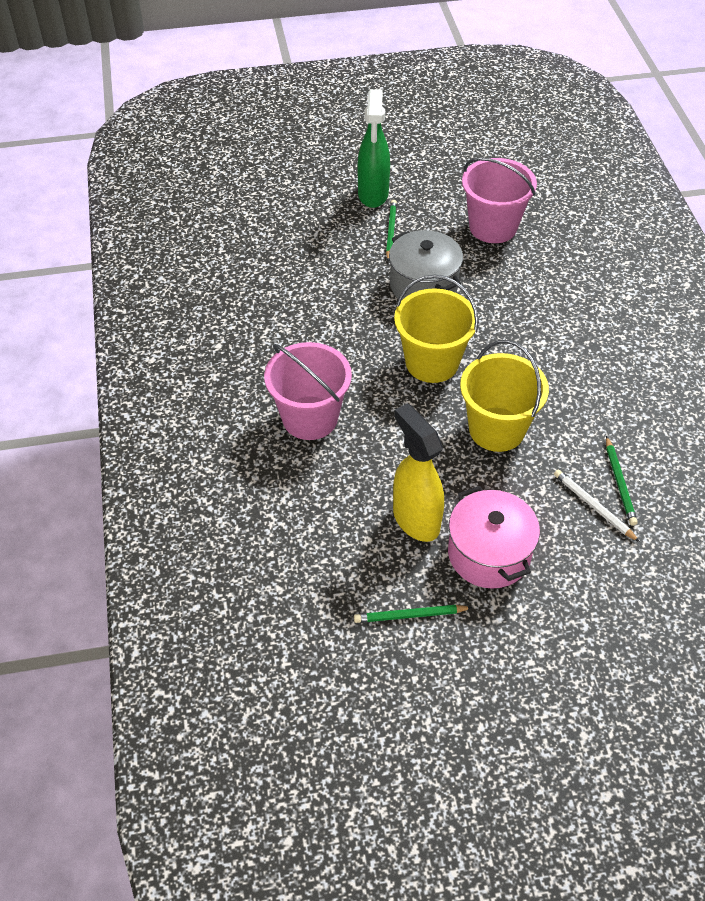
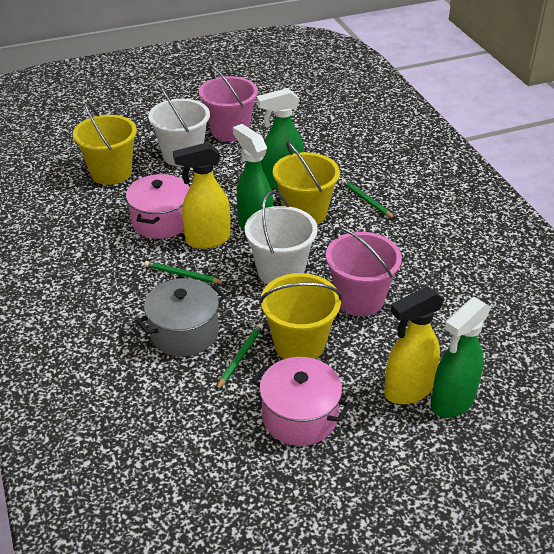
green spray bottle: 1 -> 3
pink pot: 1 -> 2
white bucket: 0 -> 2
white pencil: 1 -> 0
yellow bucket: 2 -> 3
yellow spray bottle: 1 -> 2

